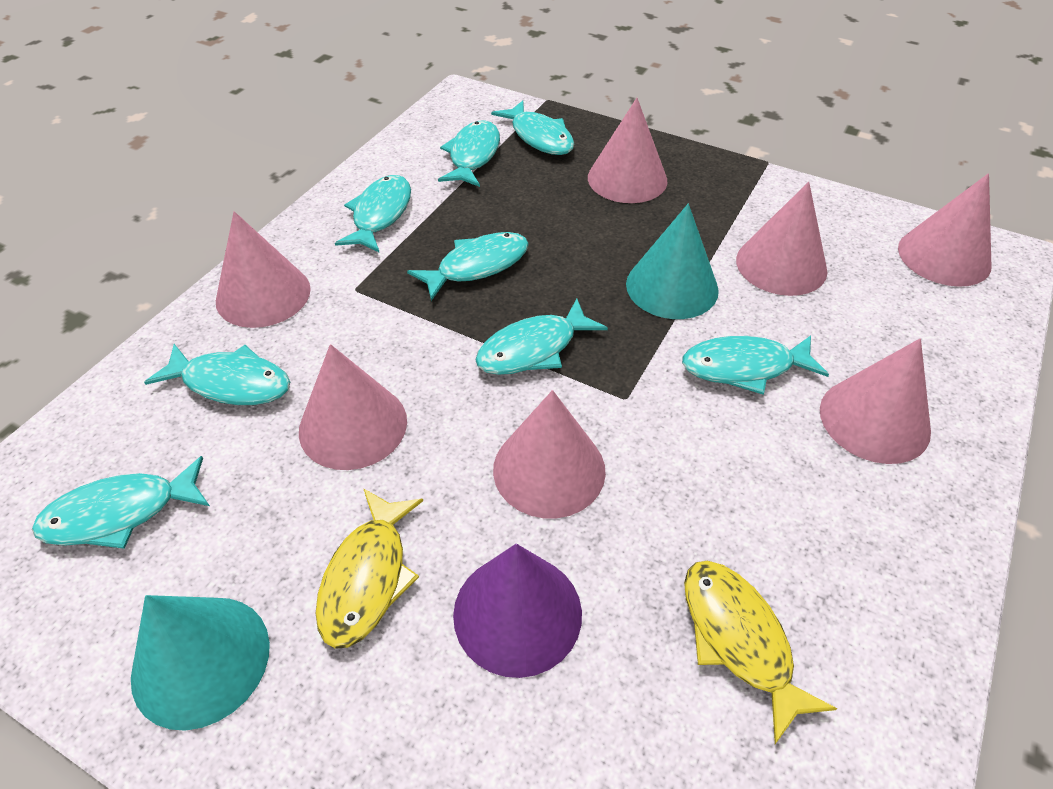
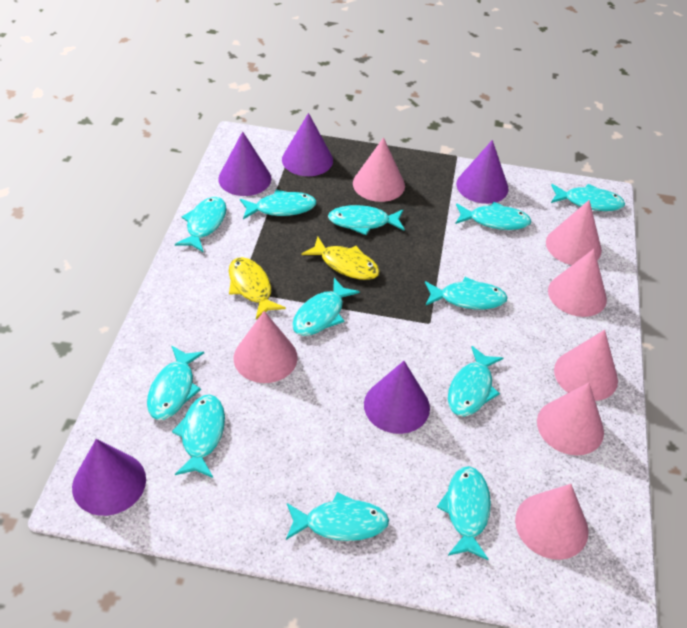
purple cone: 1 -> 5
turquoise cone: 2 -> 0
turquoise fish: 8 -> 12

